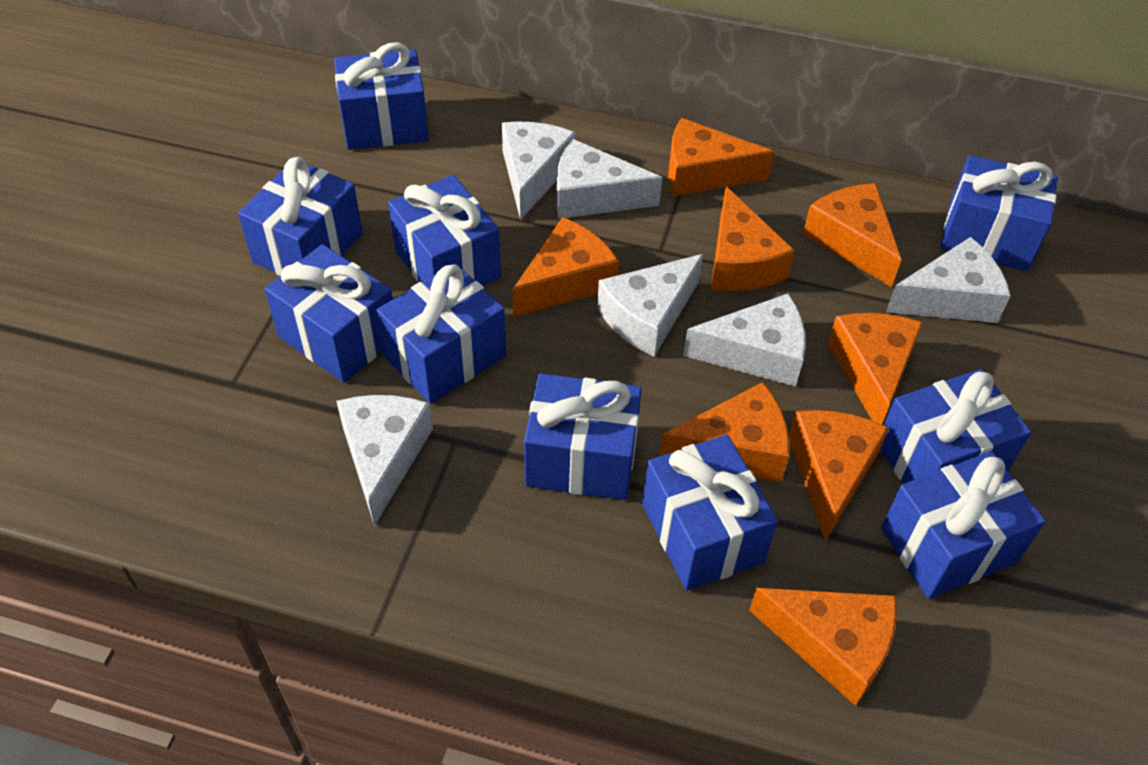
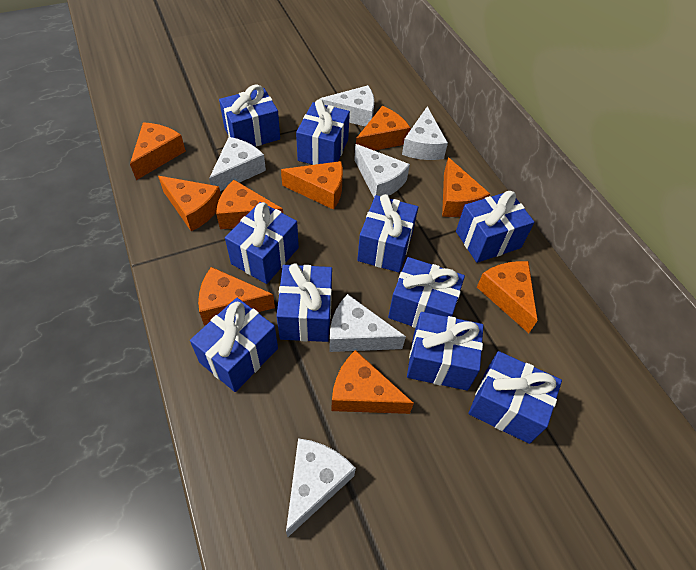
orange cheese: 8 -> 9

